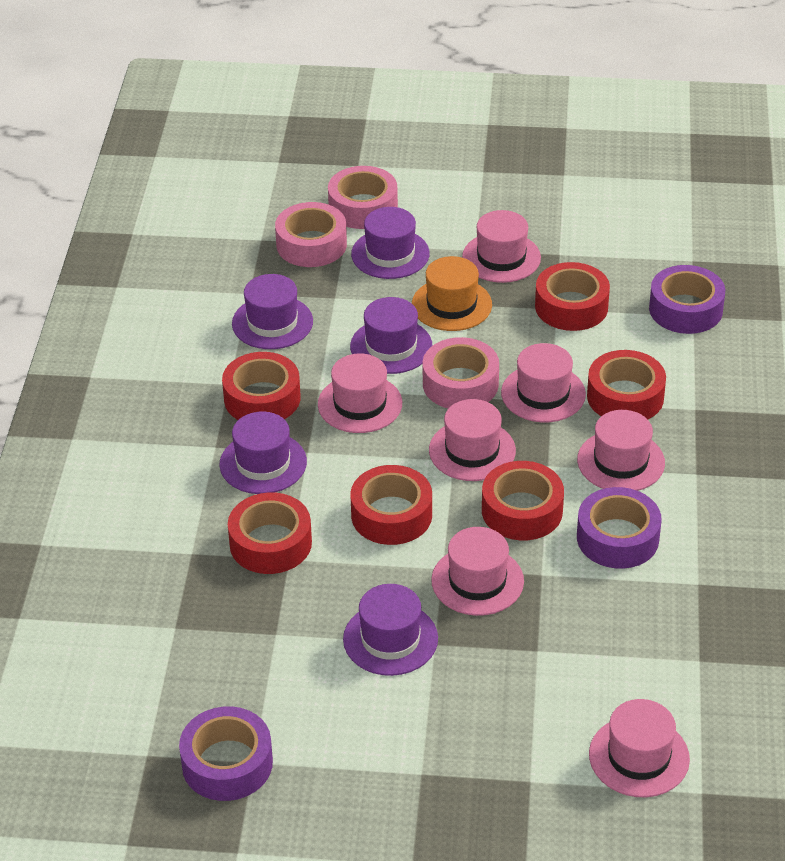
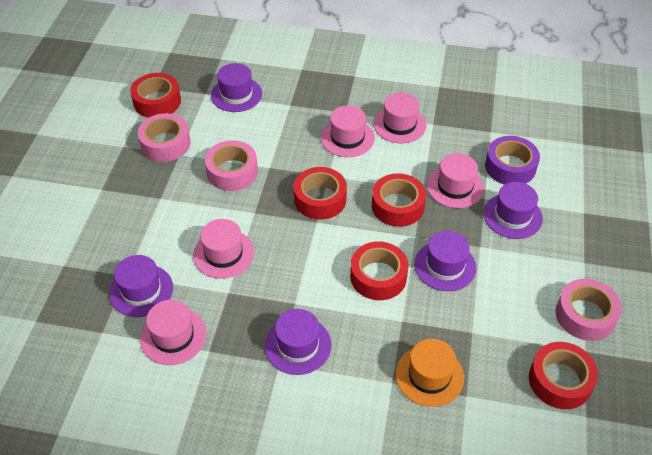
pink hat: 7 -> 5
purple tape: 3 -> 1
red tape: 6 -> 5

